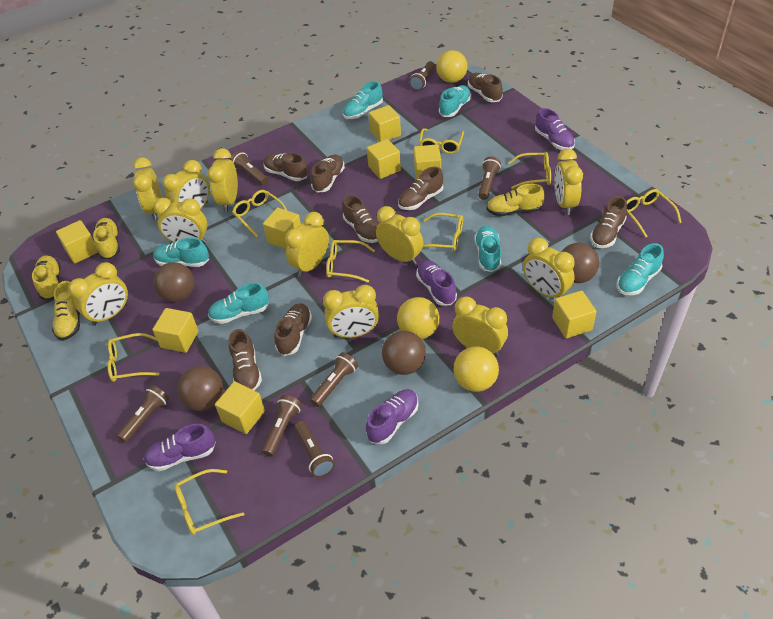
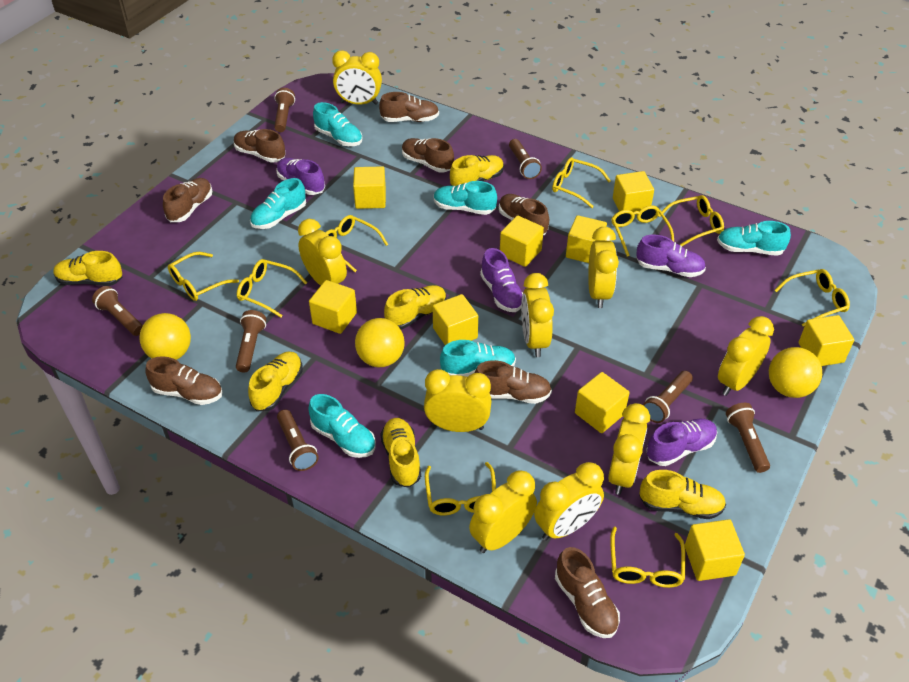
brown ball: 4 -> 0
yellow clock: 11 -> 9
yellow cube: 8 -> 9
yellow glasses: 8 -> 9
yellow shoe: 4 -> 6

